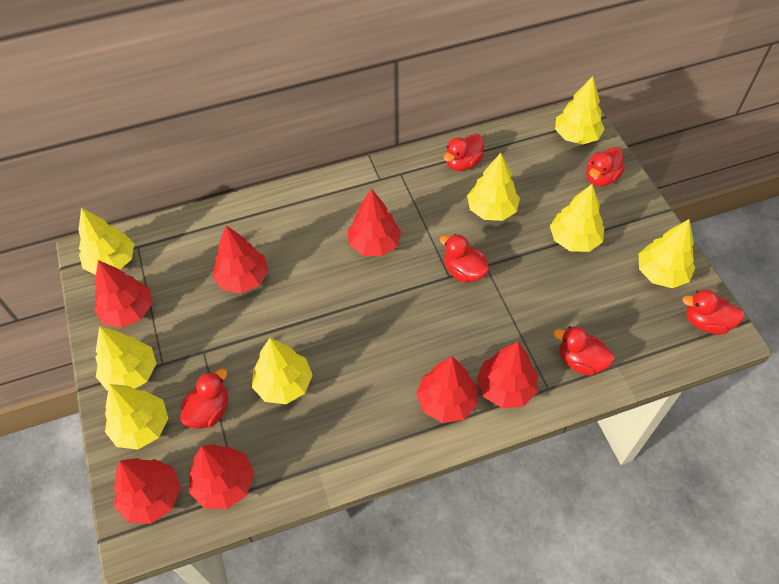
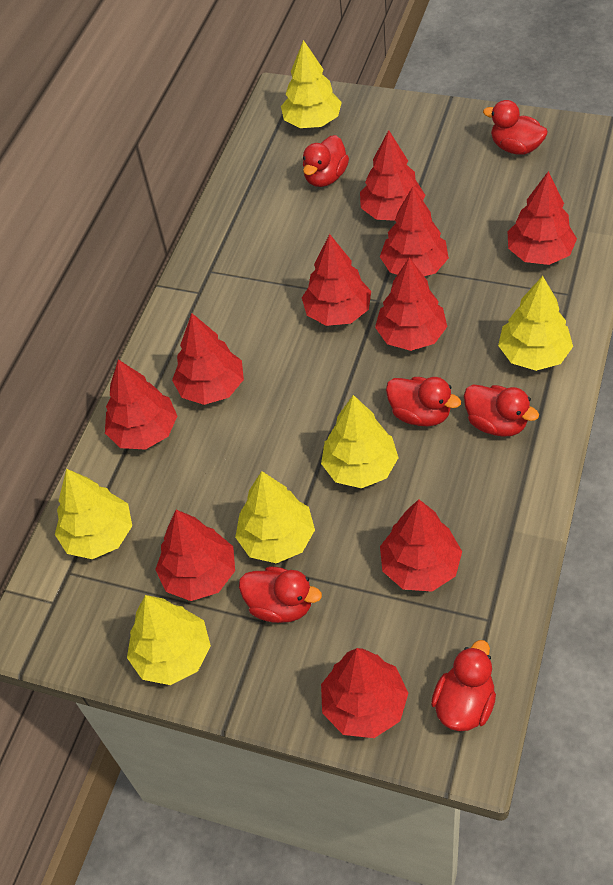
red tree: 7 -> 10
yellow tree: 8 -> 6

